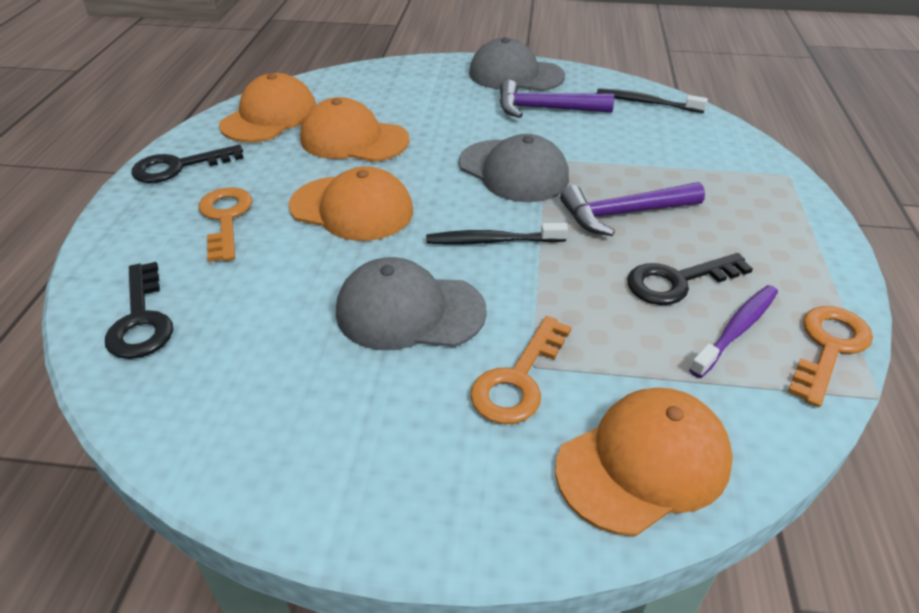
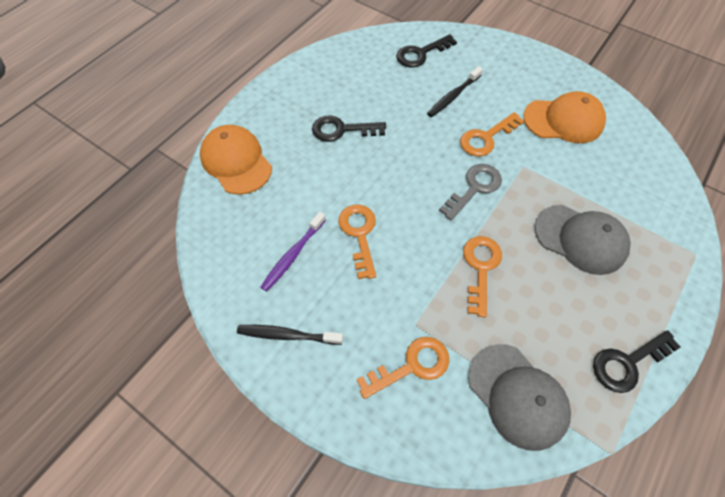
grey cap: 3 -> 2
grey key: 0 -> 1
orange cap: 4 -> 2
orange key: 3 -> 4
purple hammer: 2 -> 0

